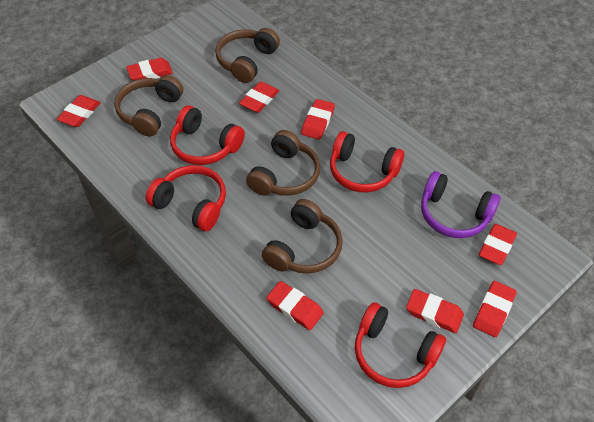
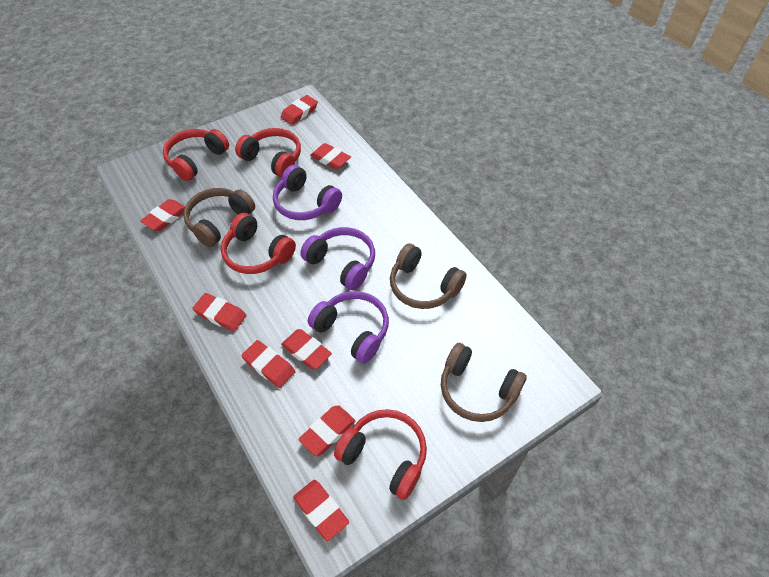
brown headphones: 4 -> 3
purple headphones: 1 -> 3

